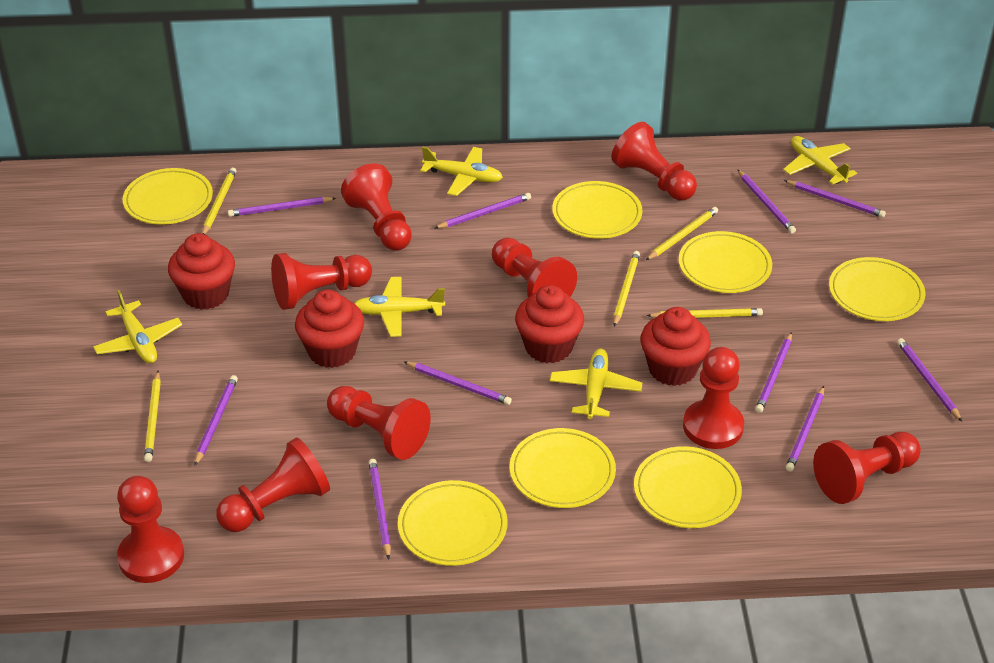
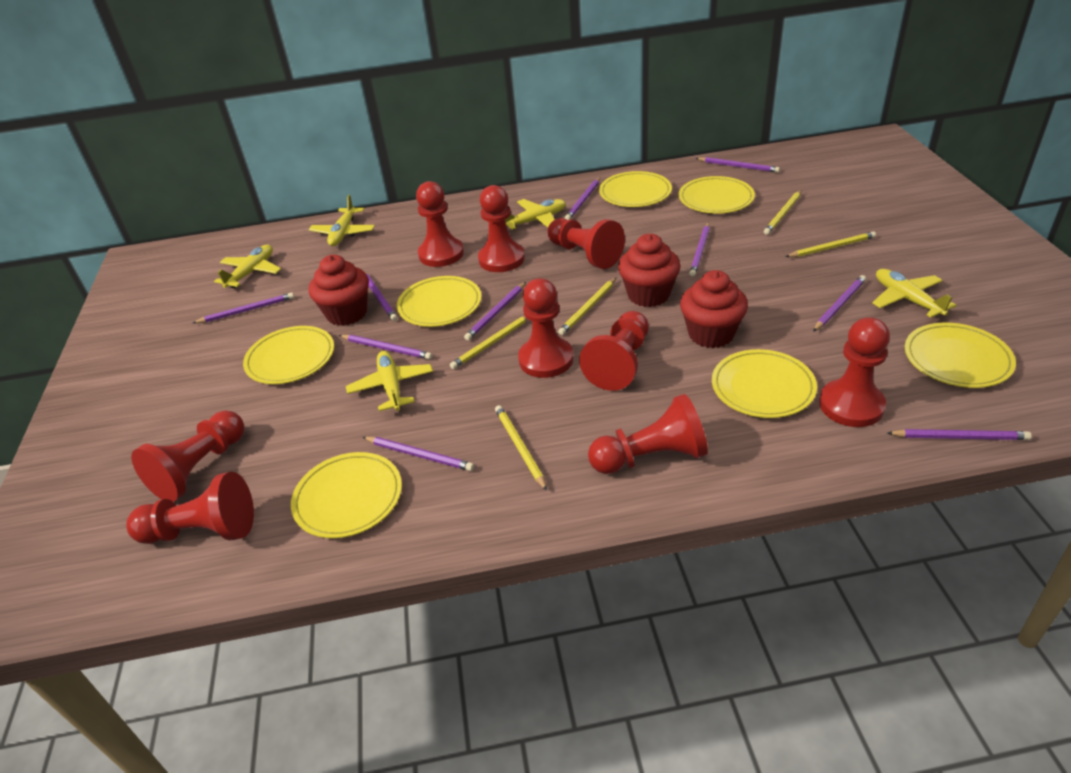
red cupcake: 4 -> 3

